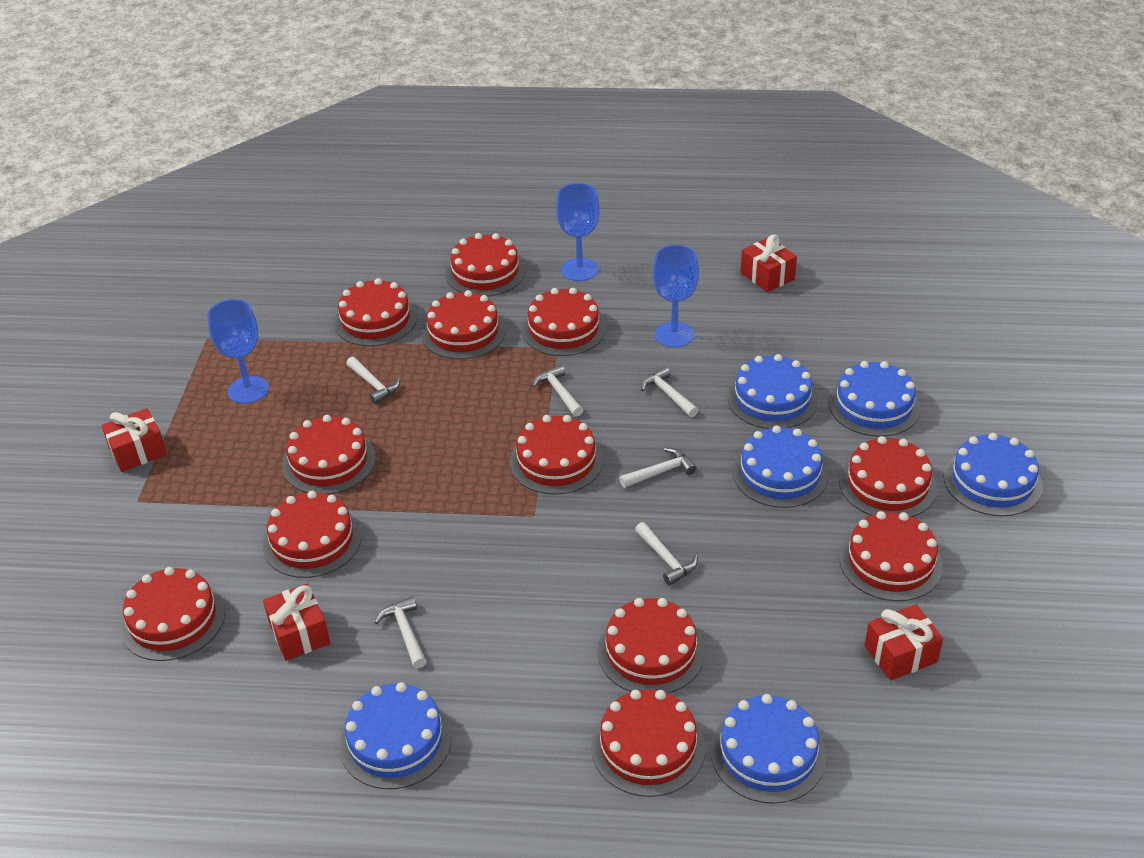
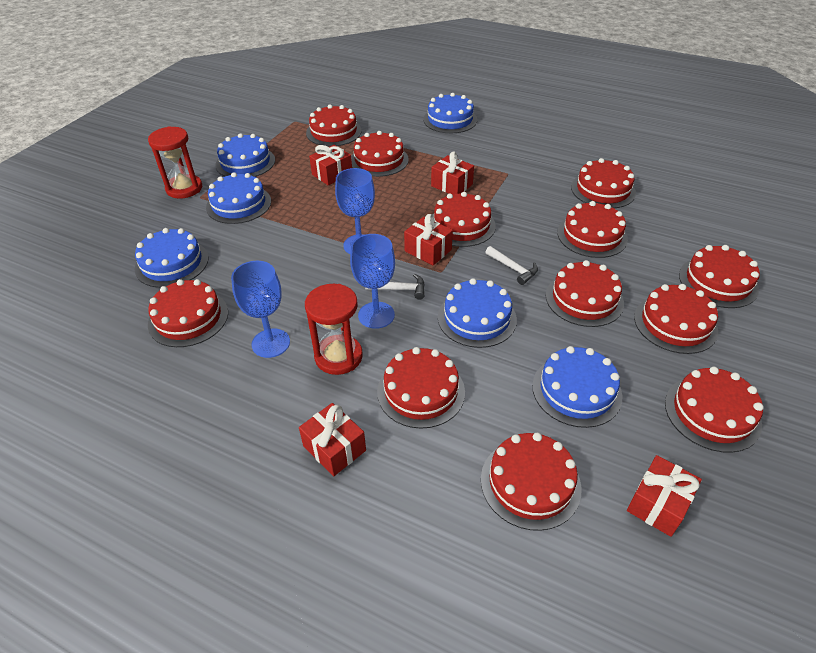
red gift: 4 -> 5
red hourglass: 0 -> 2
white hammer: 6 -> 2

